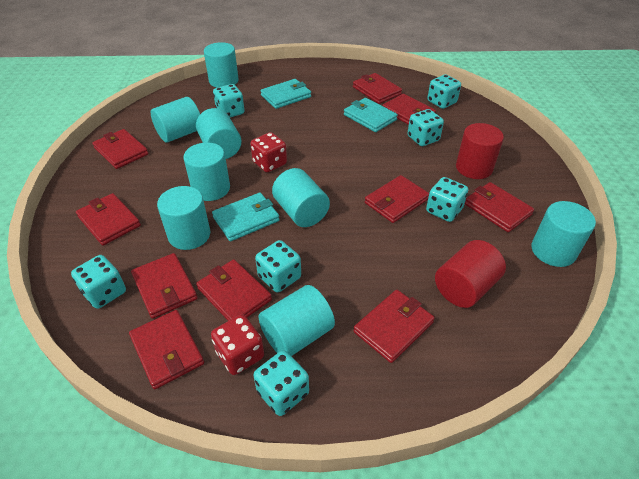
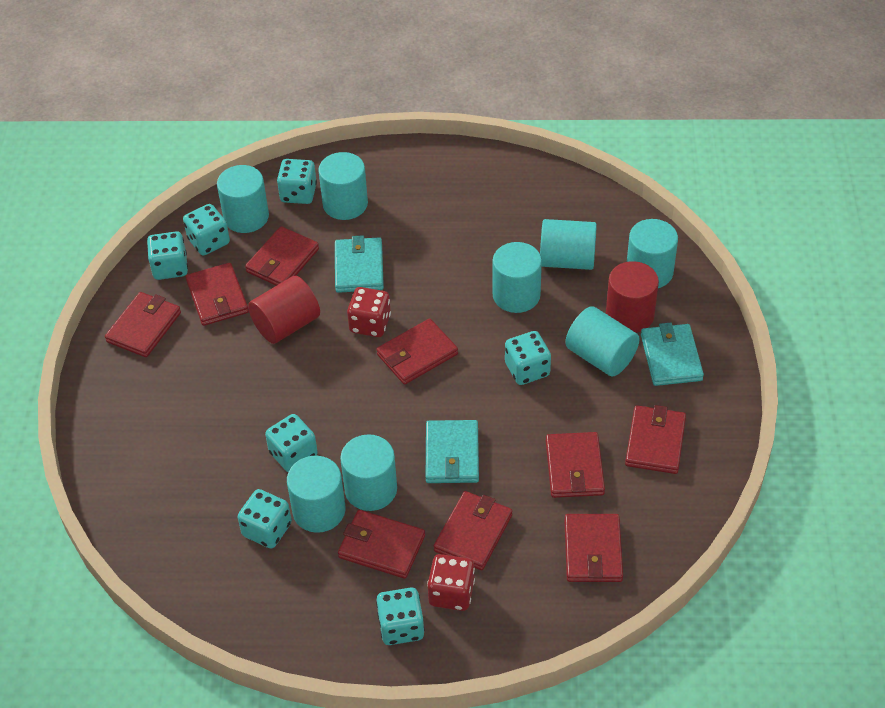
red wallet: 10 -> 9

